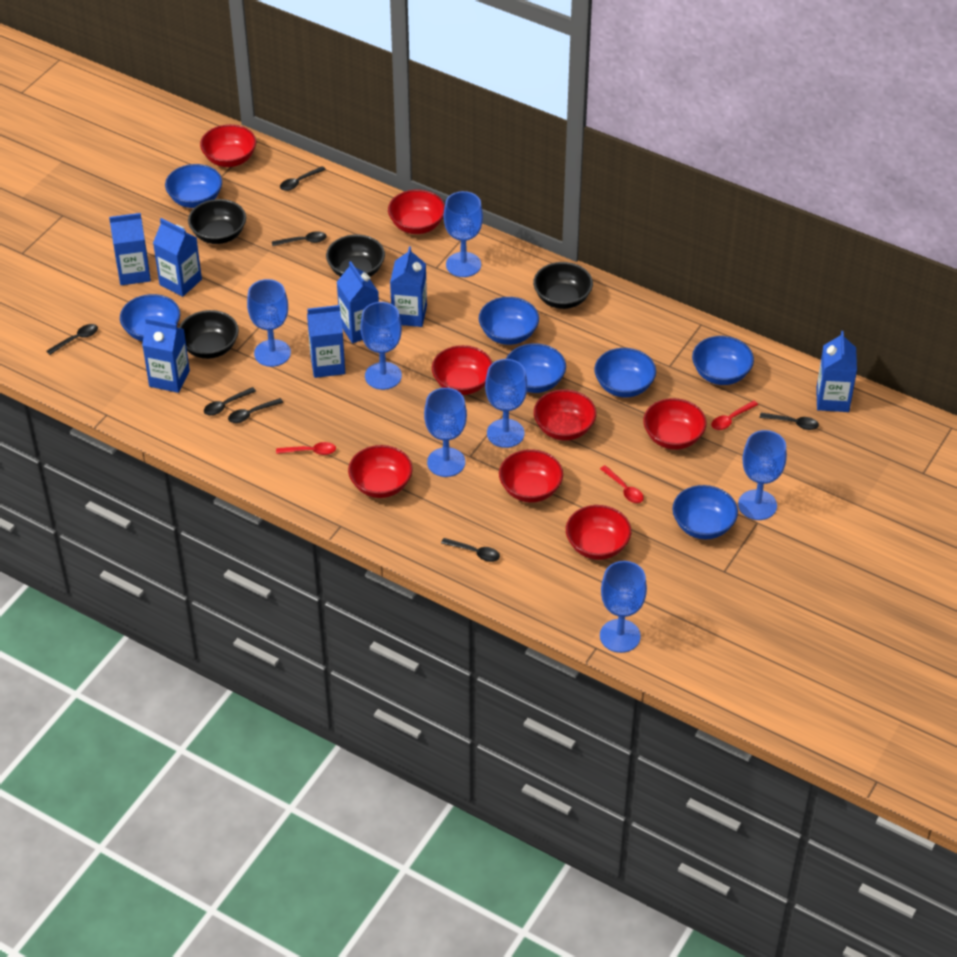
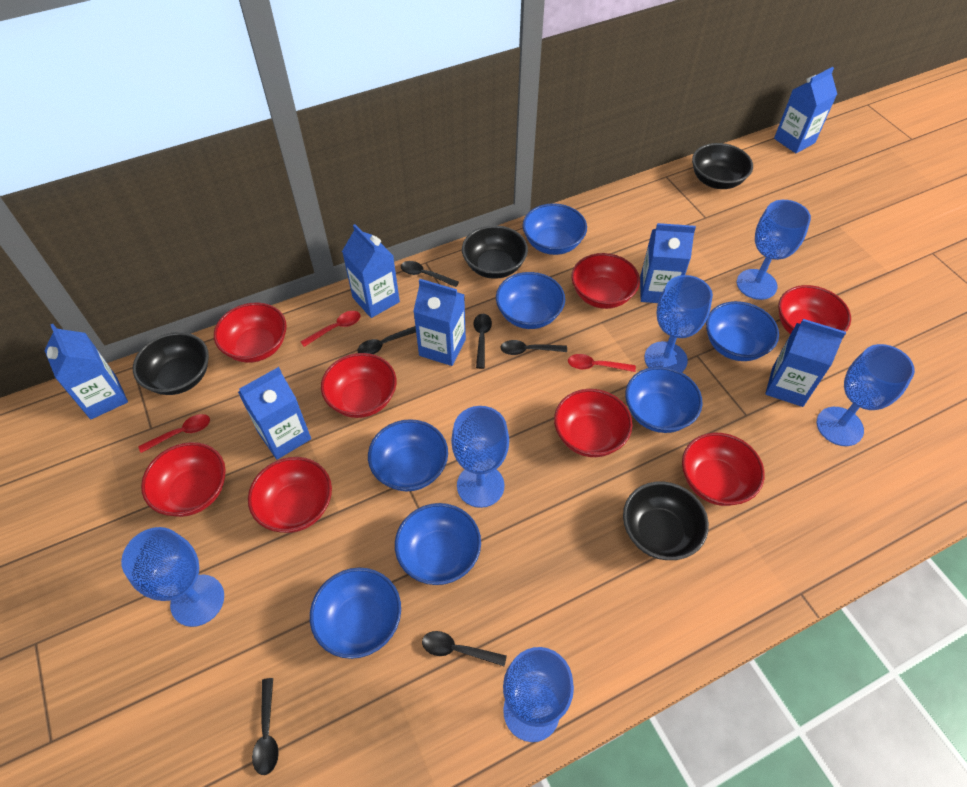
black spoon: 7 -> 6
blue goblet: 7 -> 6

